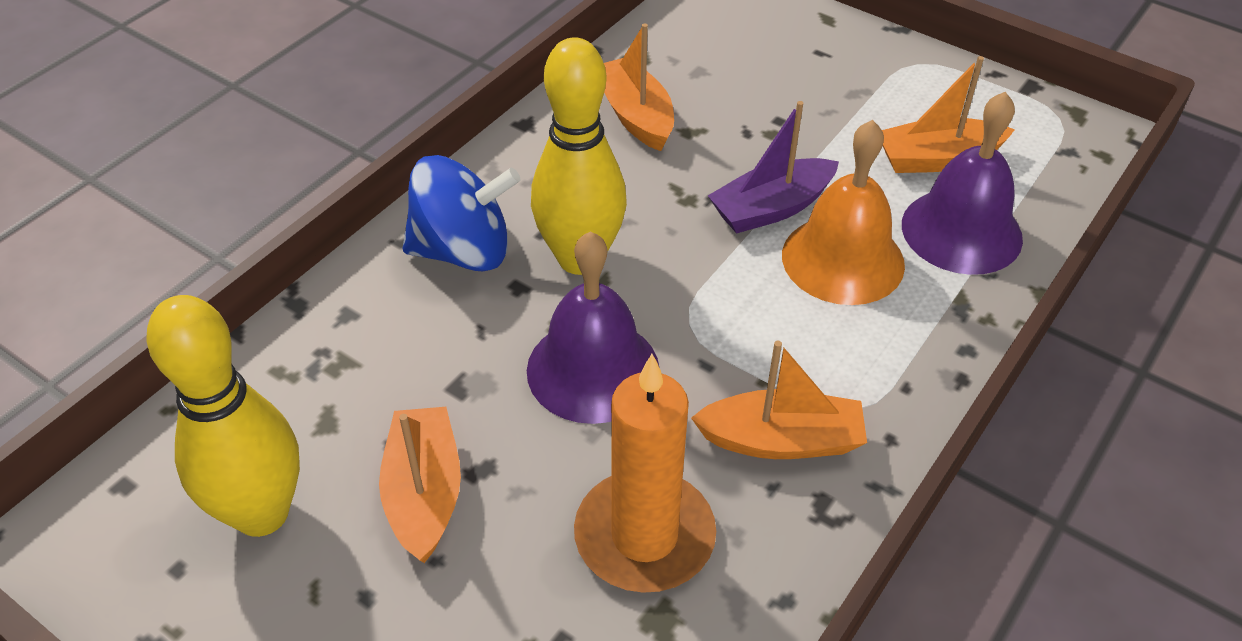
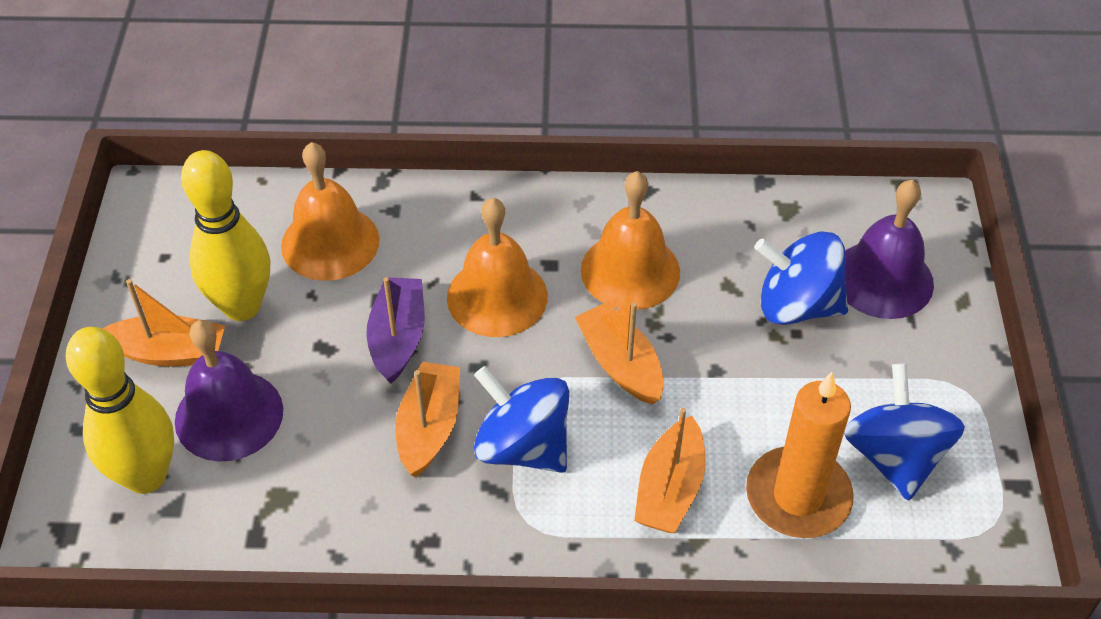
blue spinning top: 1 -> 3
orange bell: 1 -> 3

